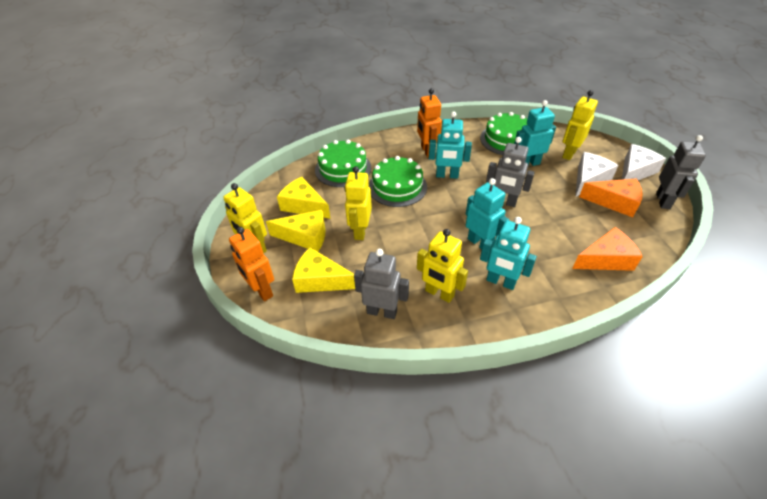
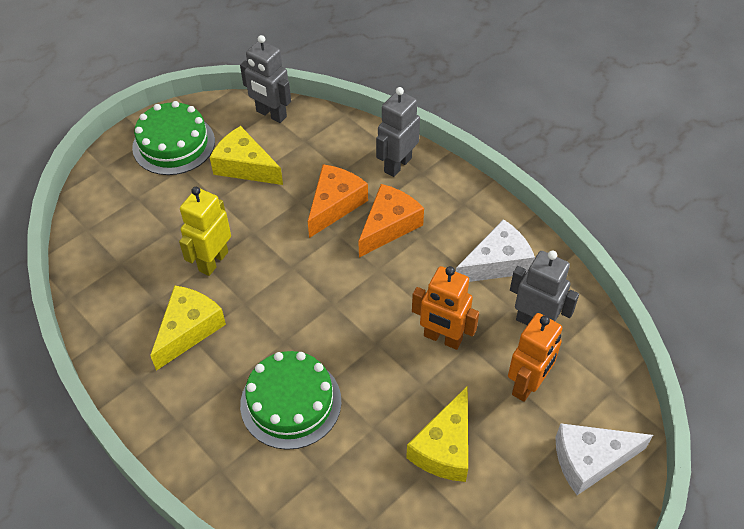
green cake: 3 -> 2
turquoise robot: 4 -> 0
yellow robot: 4 -> 1

